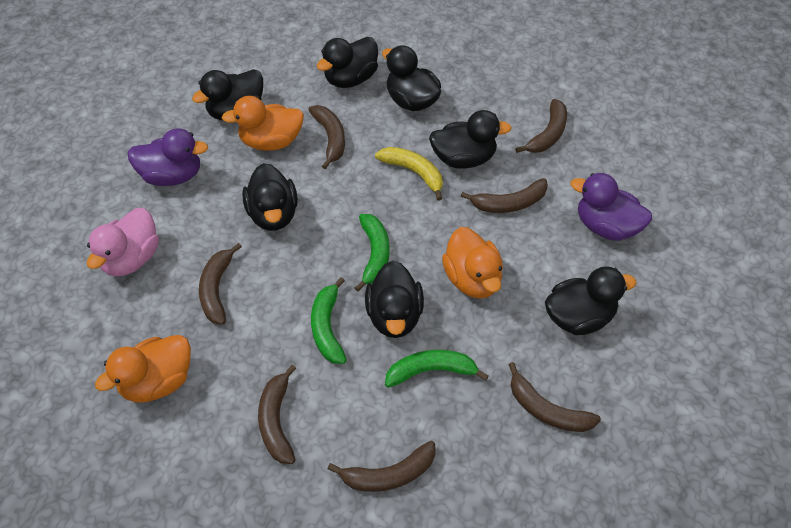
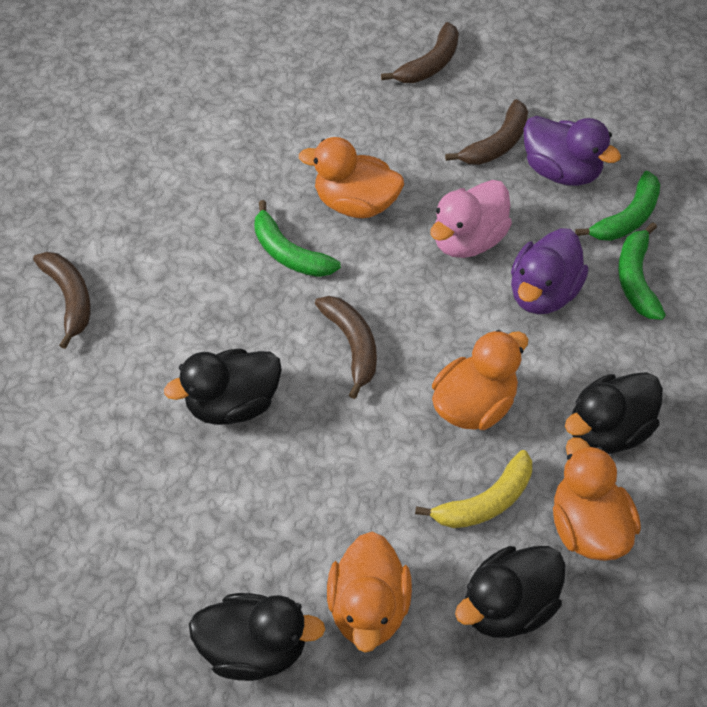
black duck: 7 -> 4
brown banana: 7 -> 4
orange duck: 3 -> 4

